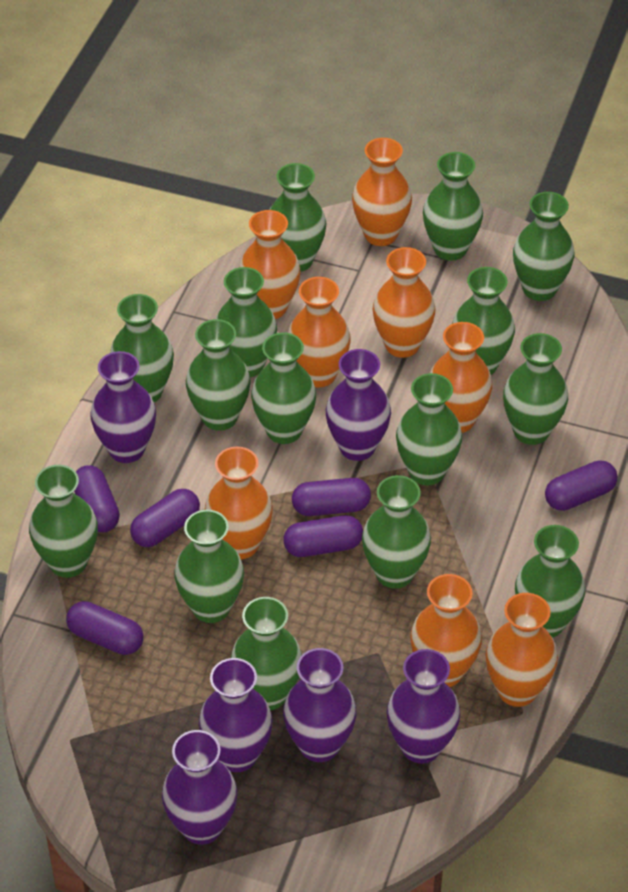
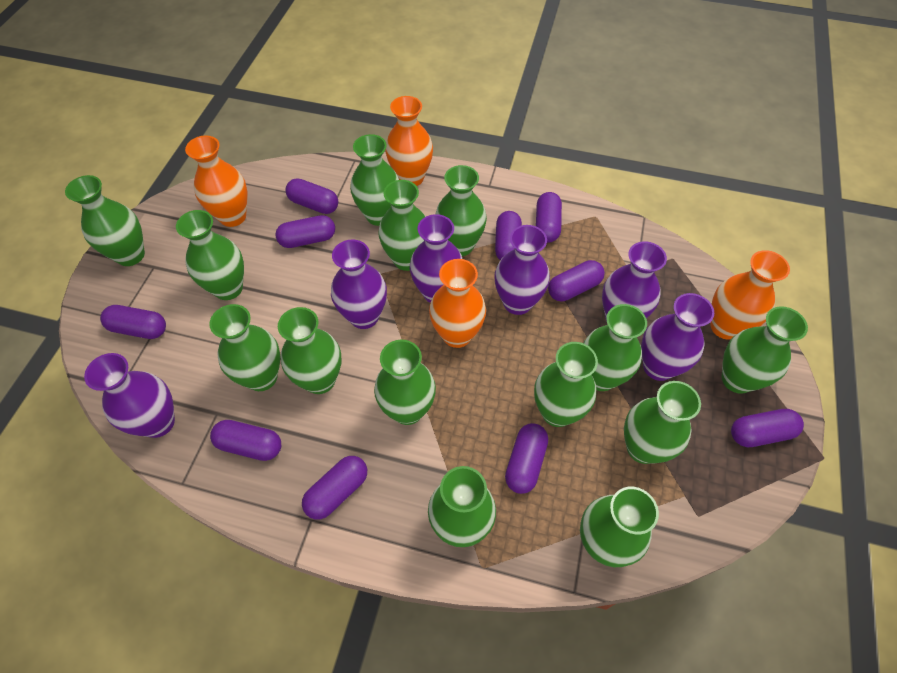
green vase: 15 -> 14
orange vase: 8 -> 4
purple capsule: 6 -> 10

